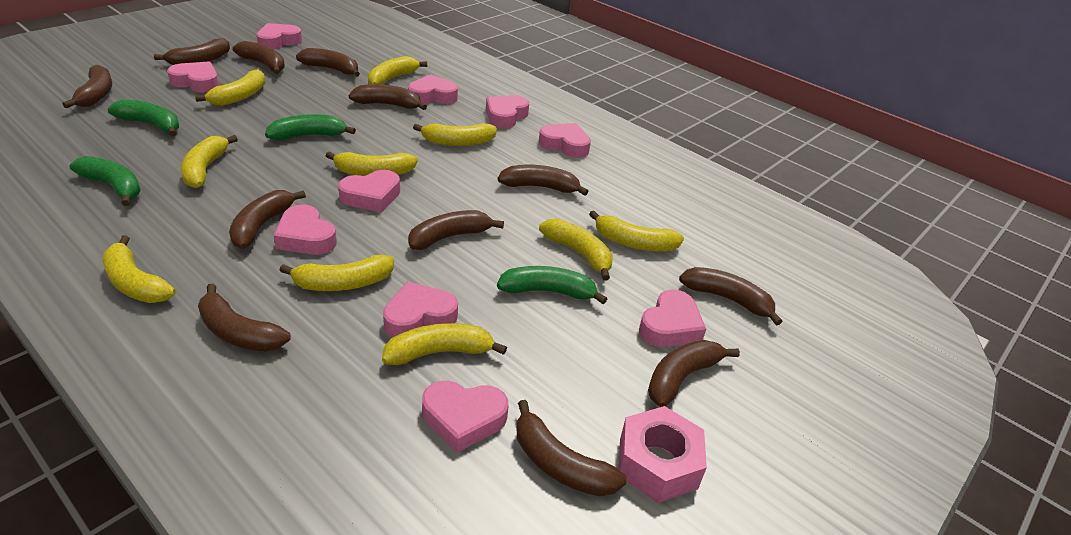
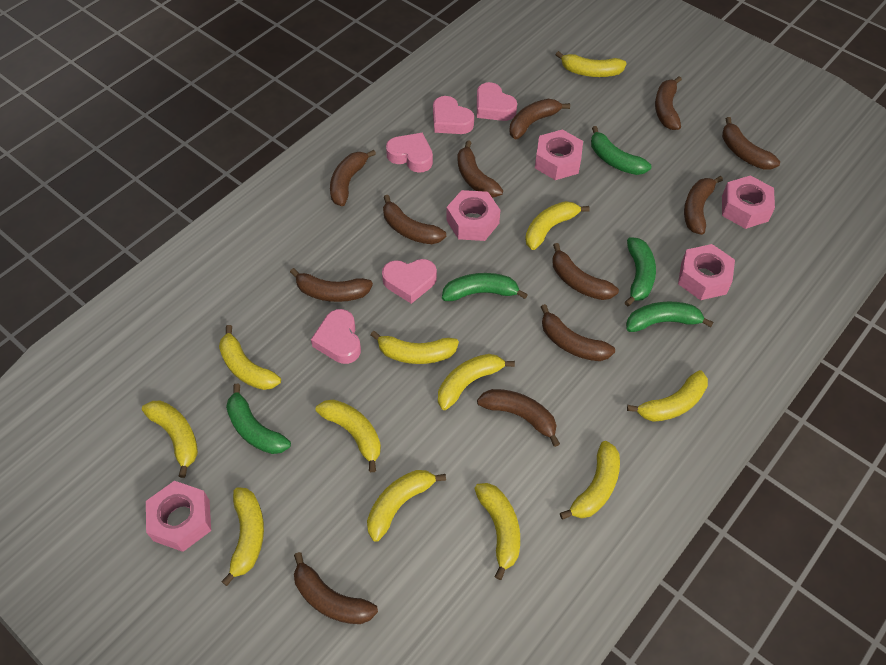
green banana: 4 -> 5
pink heart: 10 -> 5
pink nut: 1 -> 5
yellow banana: 10 -> 12

